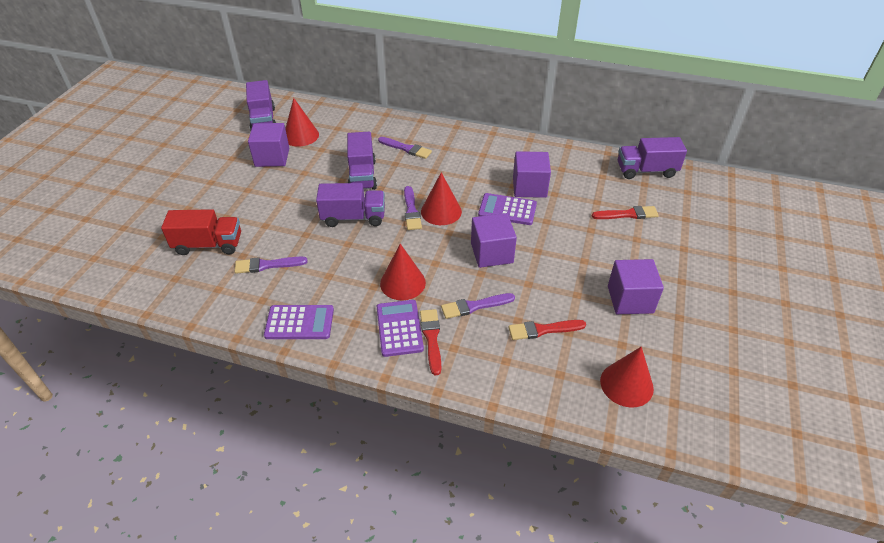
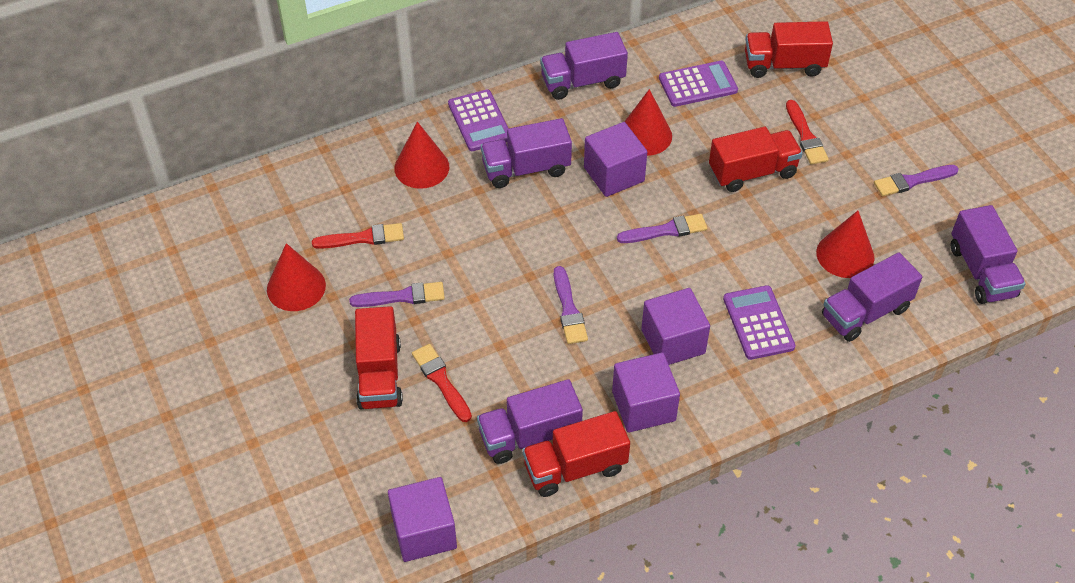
purple truck: 4 -> 5
red truck: 1 -> 4

